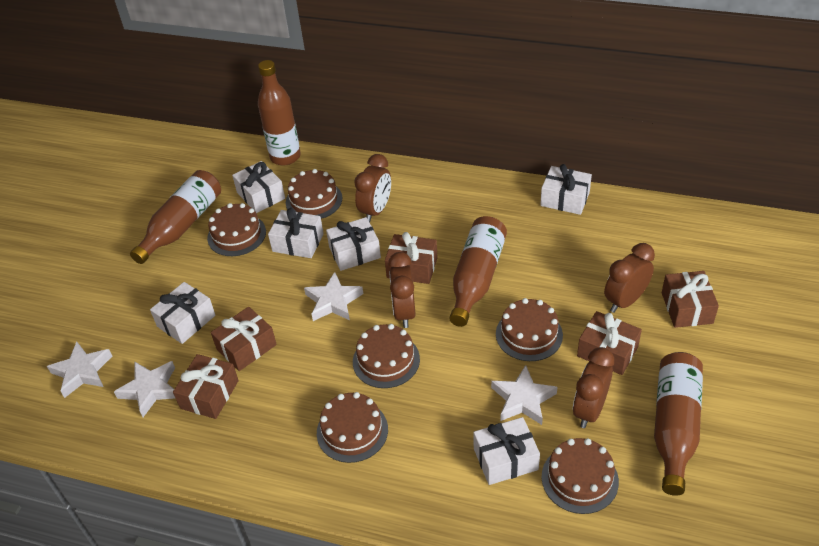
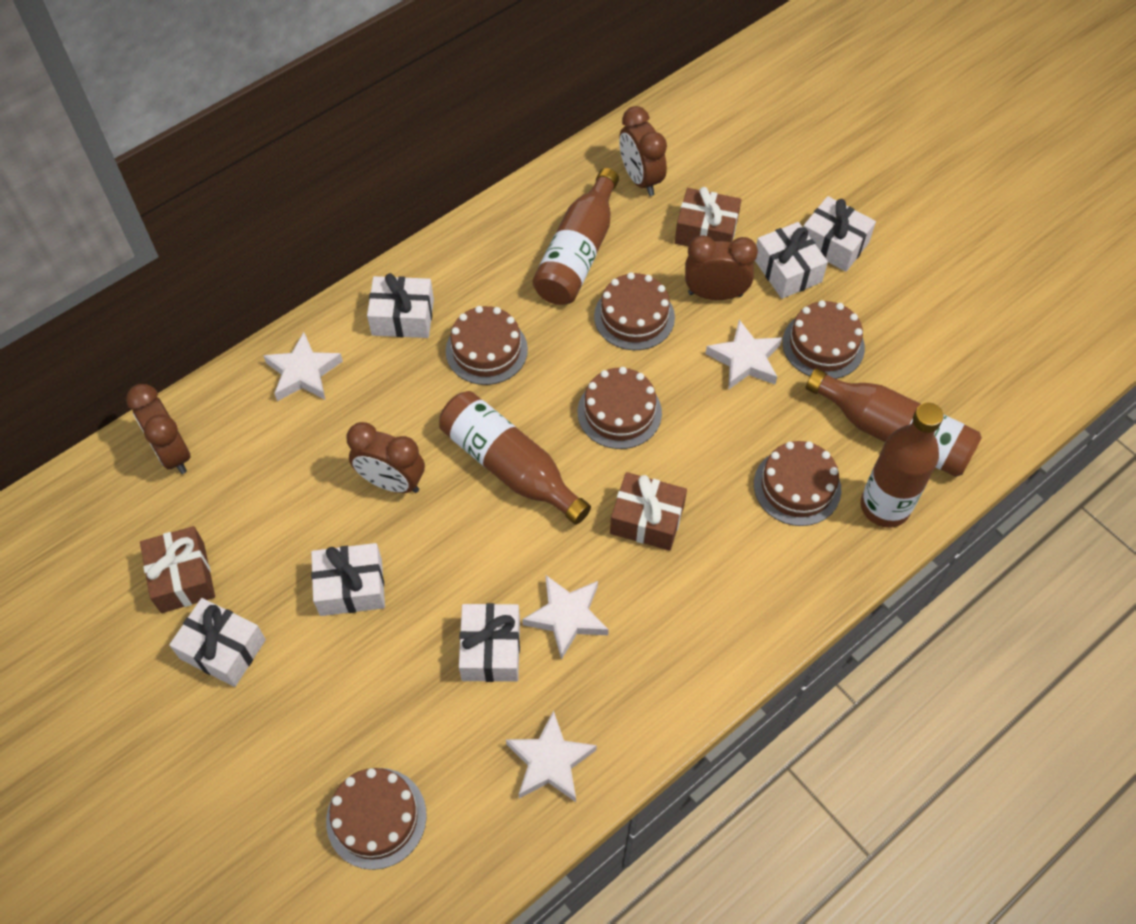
brown gift: 5 -> 3

